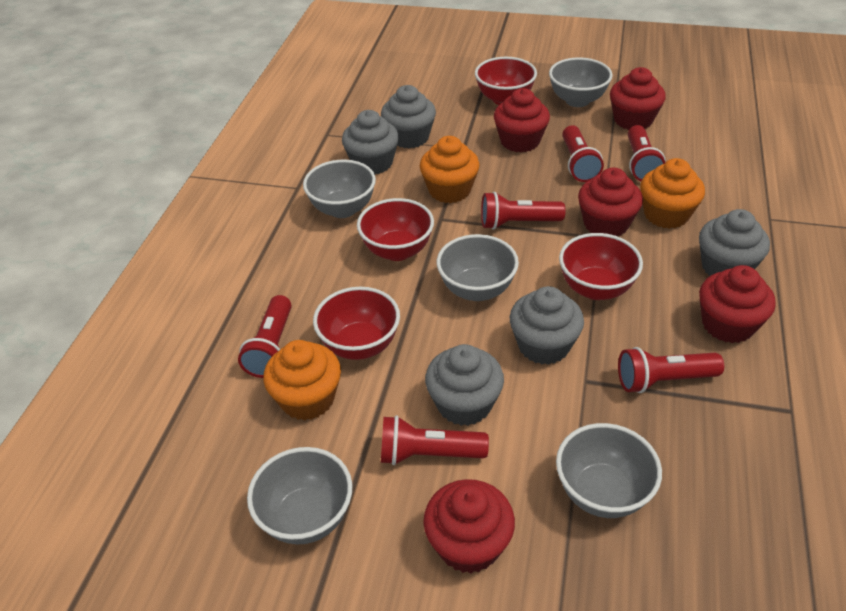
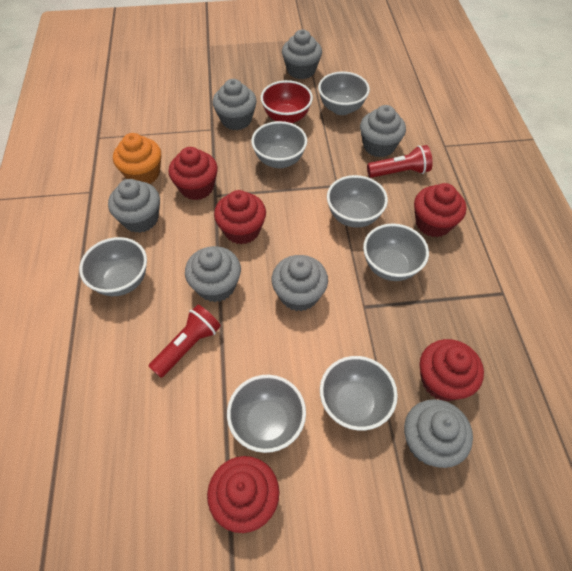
grey bowl: 5 -> 7
grey cupcake: 5 -> 7
orange cupcake: 3 -> 1
red bowl: 4 -> 1
red flashlight: 6 -> 2

